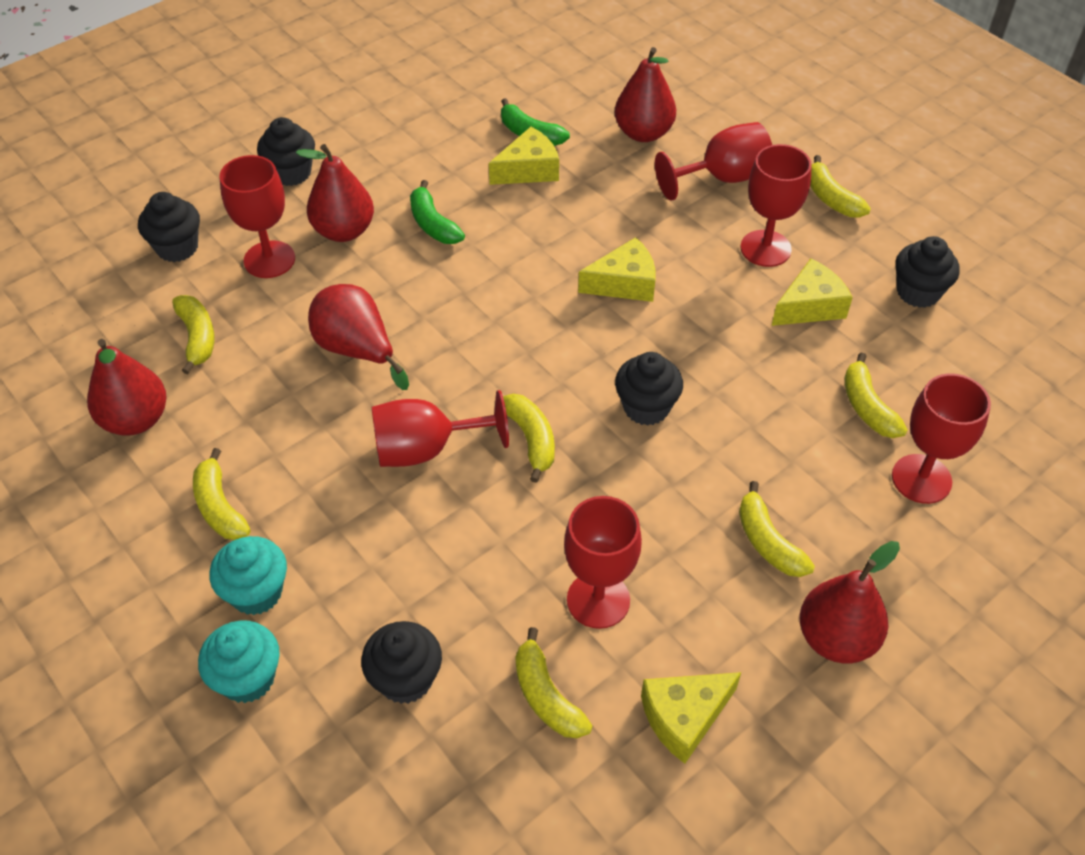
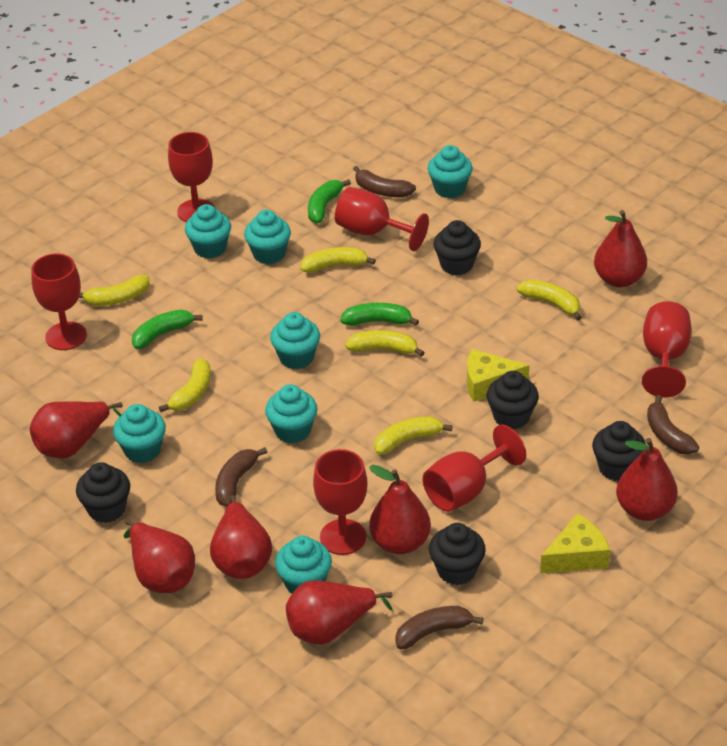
brown banana: 0 -> 4
green banana: 2 -> 3
red pear: 5 -> 7
turquoise cupcake: 2 -> 7
yellow banana: 7 -> 6
yellow cheese: 4 -> 2

